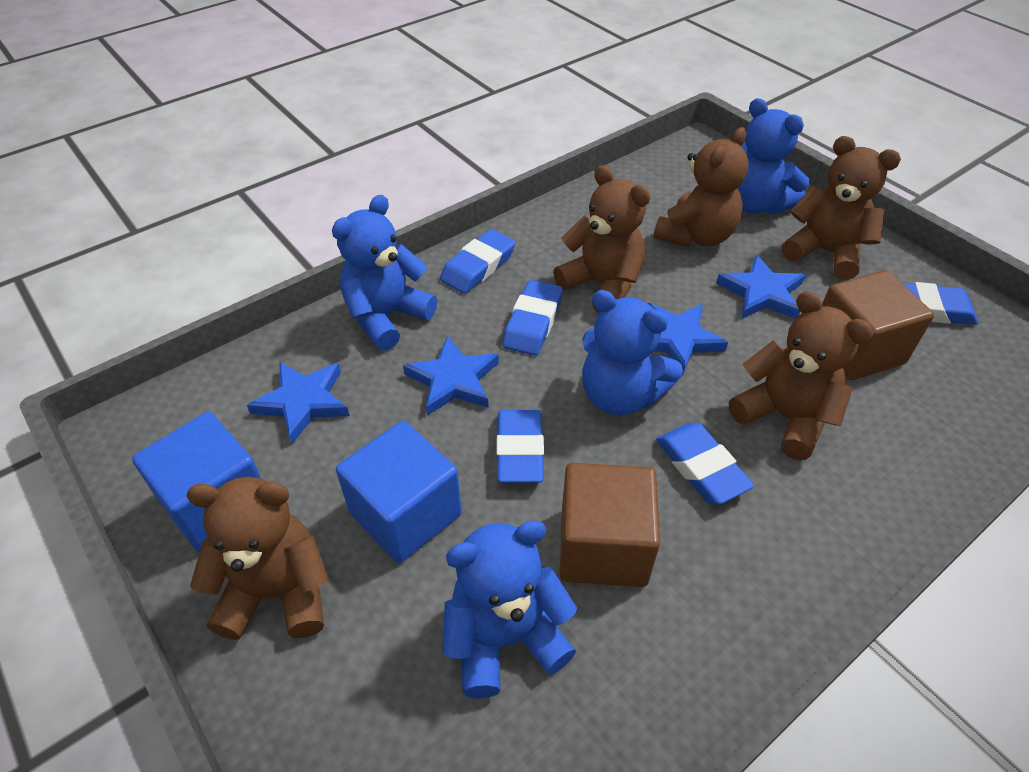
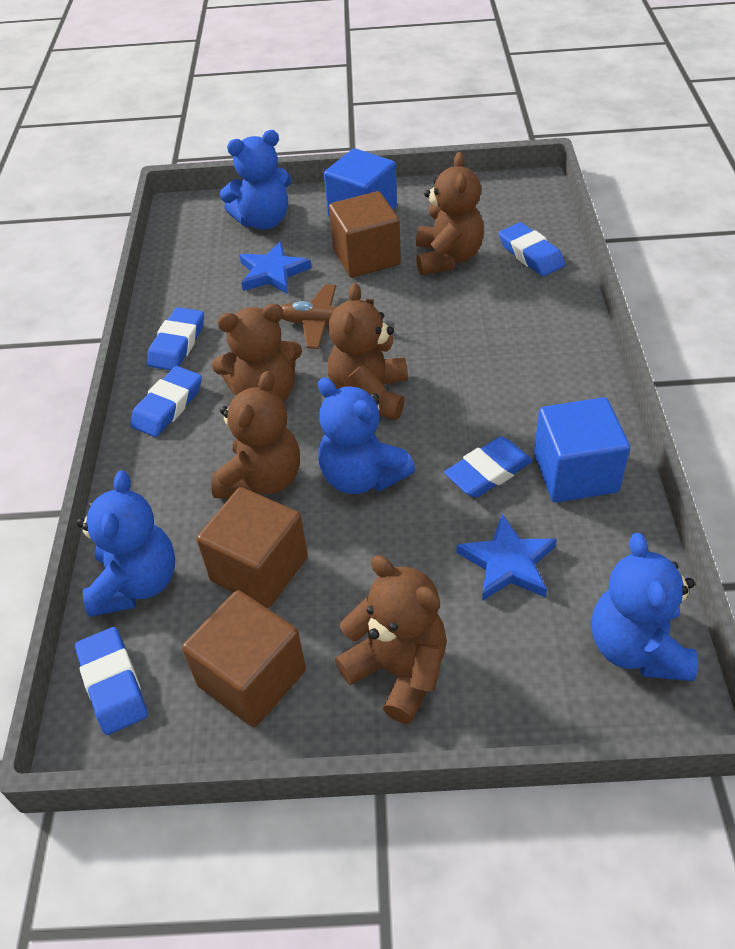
blue star: 4 -> 2
brown cube: 2 -> 3
brown plane: 0 -> 1

